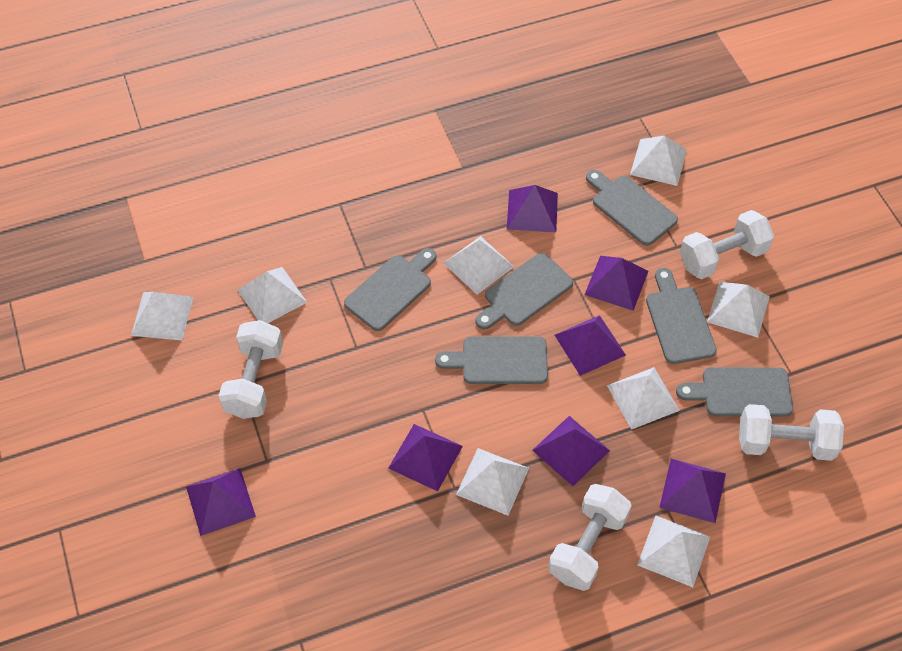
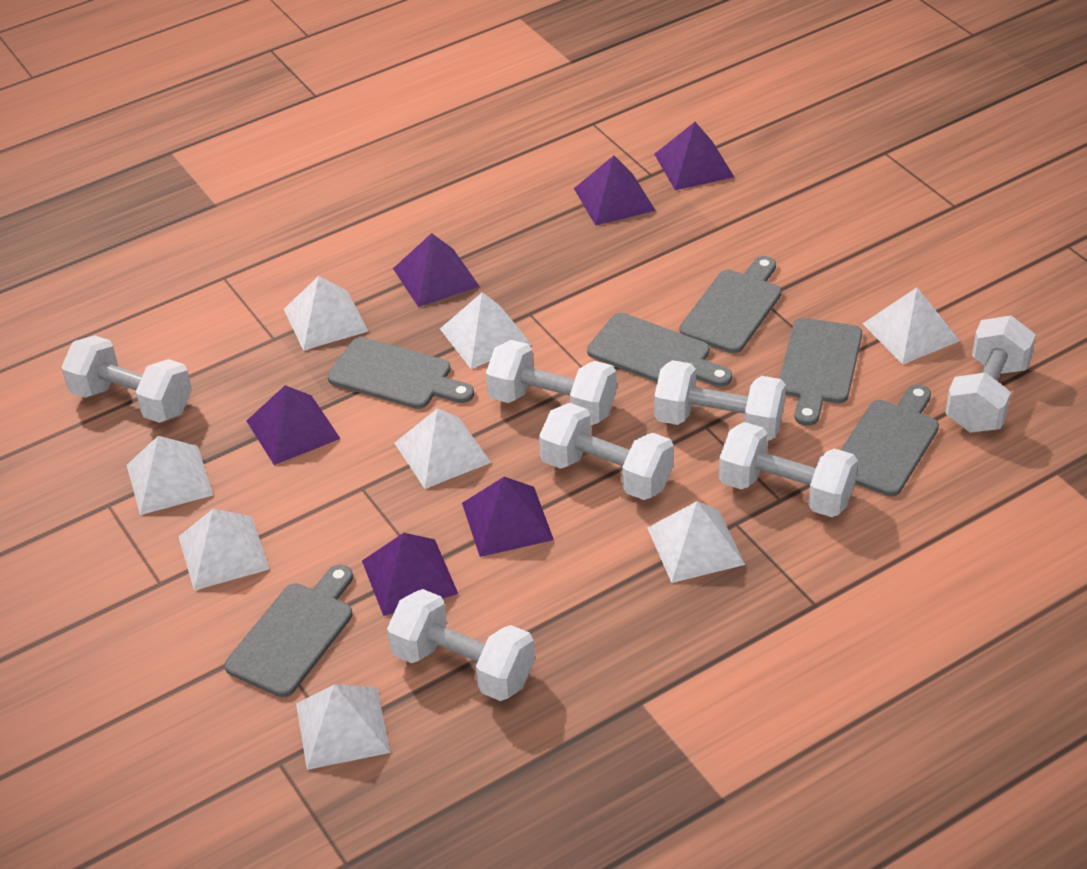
purple pyramid: 7 -> 6
white dumbbell: 4 -> 7

